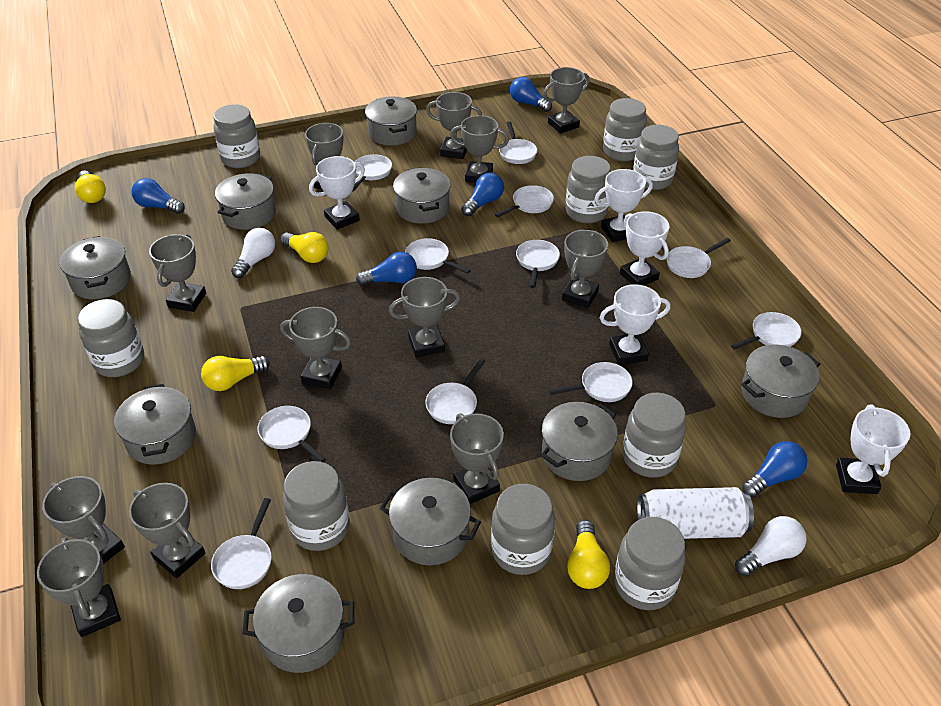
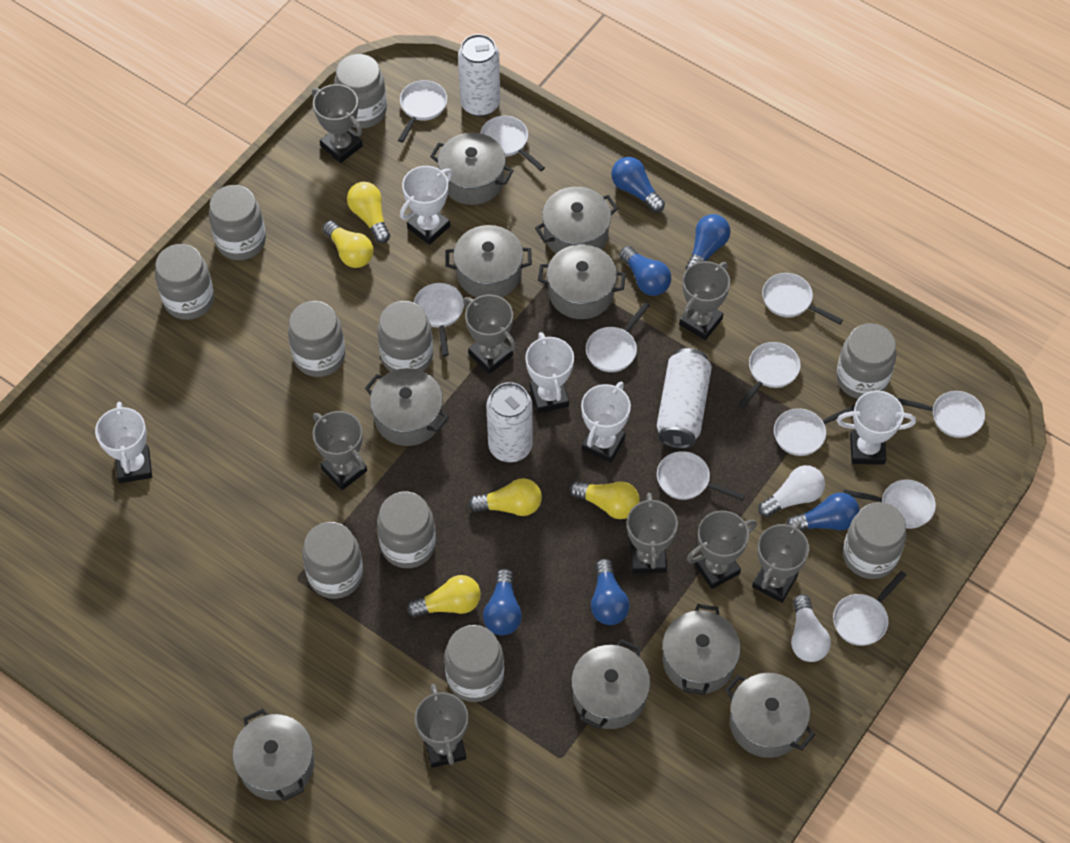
blue light bulb: 5 -> 6
grey jar: 9 -> 10
grey trophy: 12 -> 8
white can: 1 -> 3
yellow light bulb: 4 -> 5

